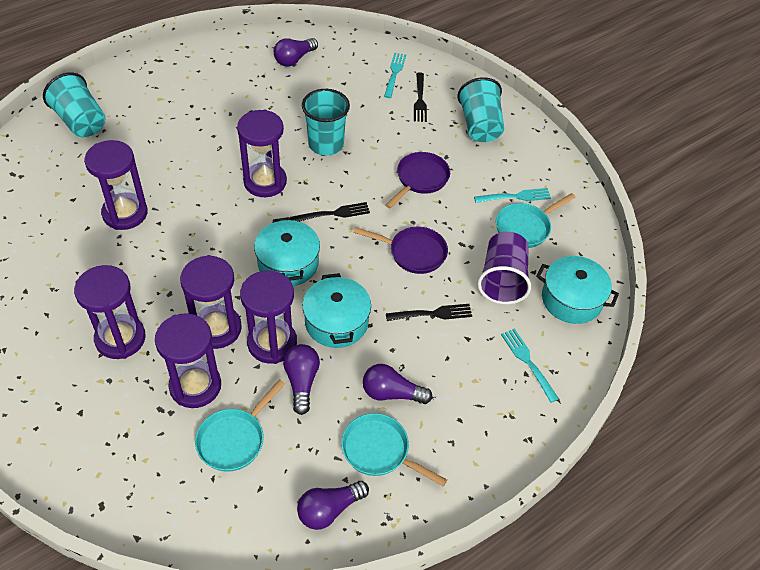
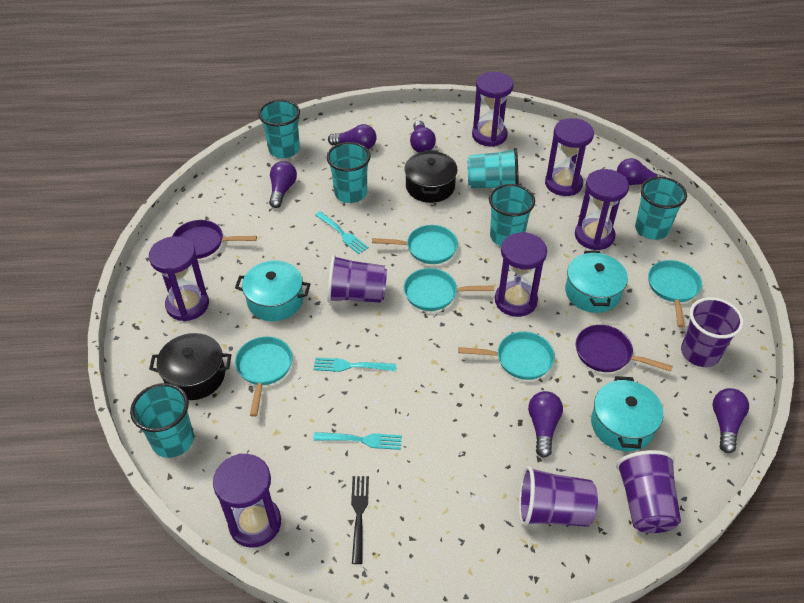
black fork: 3 -> 1
black pot: 0 -> 2
purple cup: 1 -> 4
purple light bulb: 4 -> 6
turquoise cup: 3 -> 6
turquoise pan: 3 -> 5

